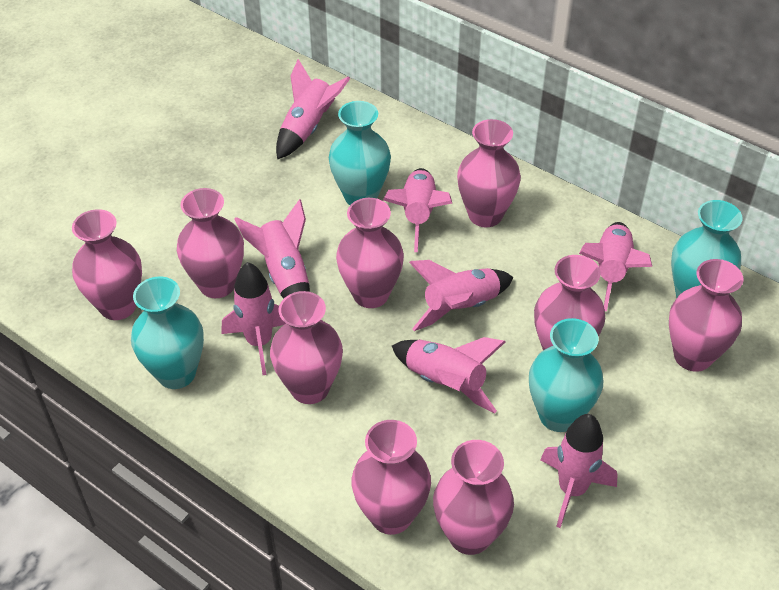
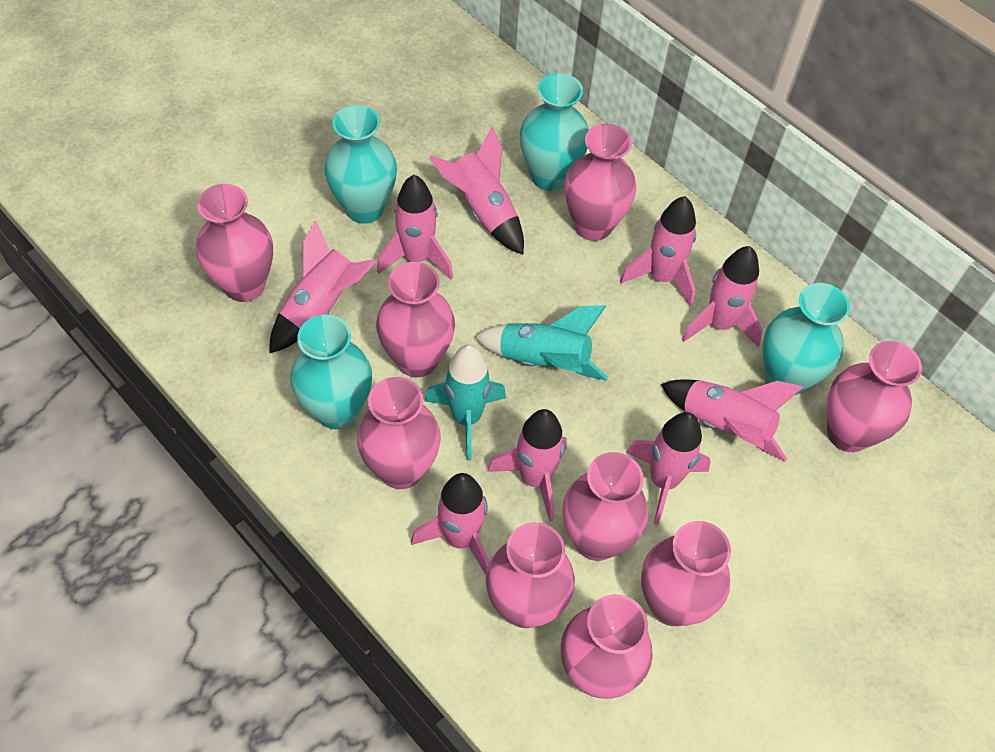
pink rocket: 8 -> 9
turquoise rocket: 0 -> 2

